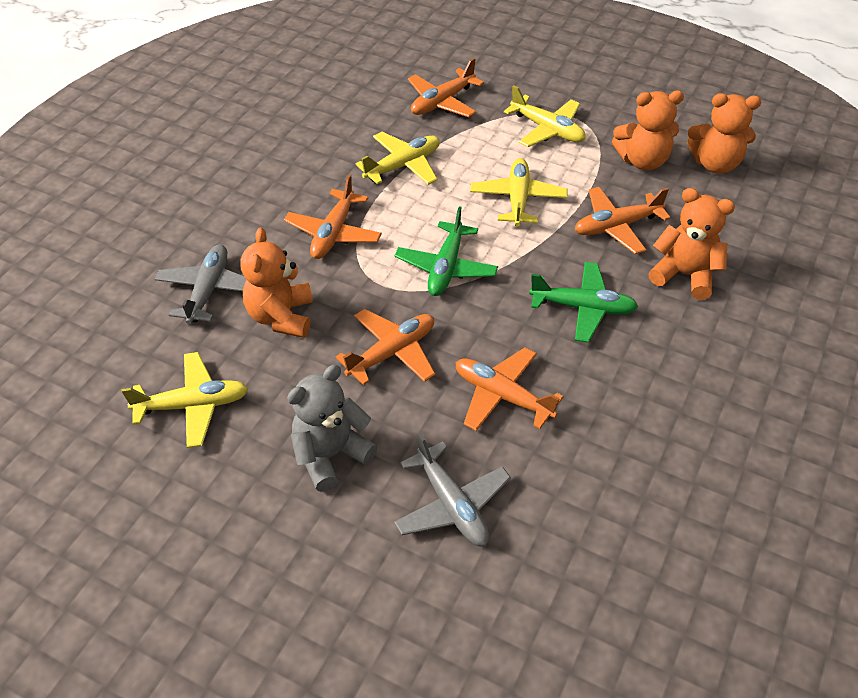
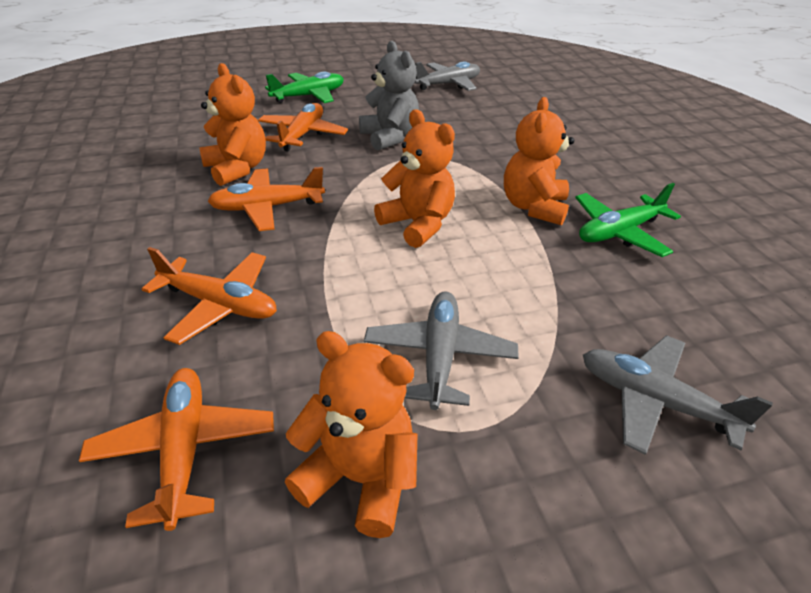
grey plane: 2 -> 3
orange plane: 5 -> 4
yellow plane: 4 -> 0

